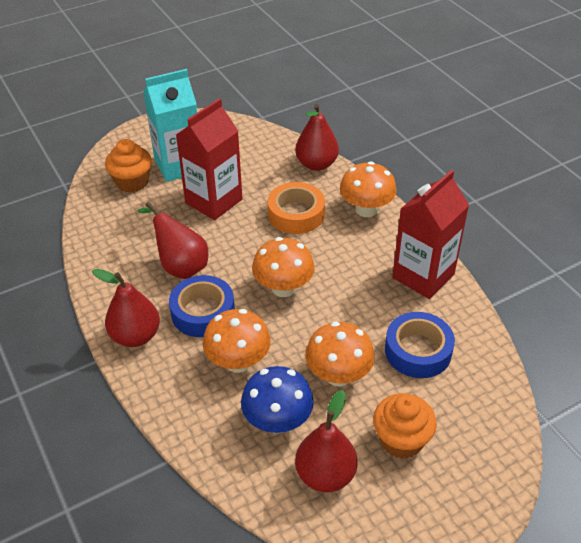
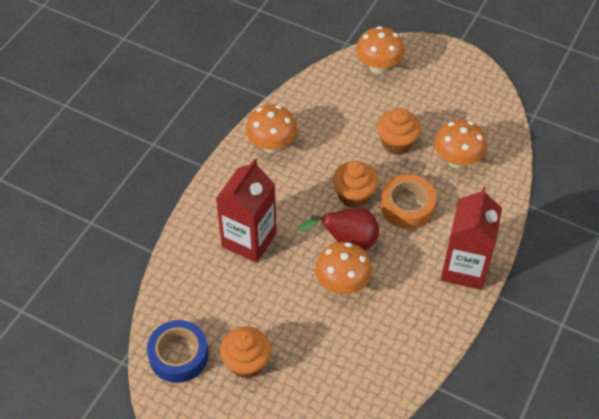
blue mushroom: 1 -> 0
blue tape: 2 -> 1
orange cupcake: 2 -> 3
red pear: 4 -> 1
turquoise carton: 1 -> 0

